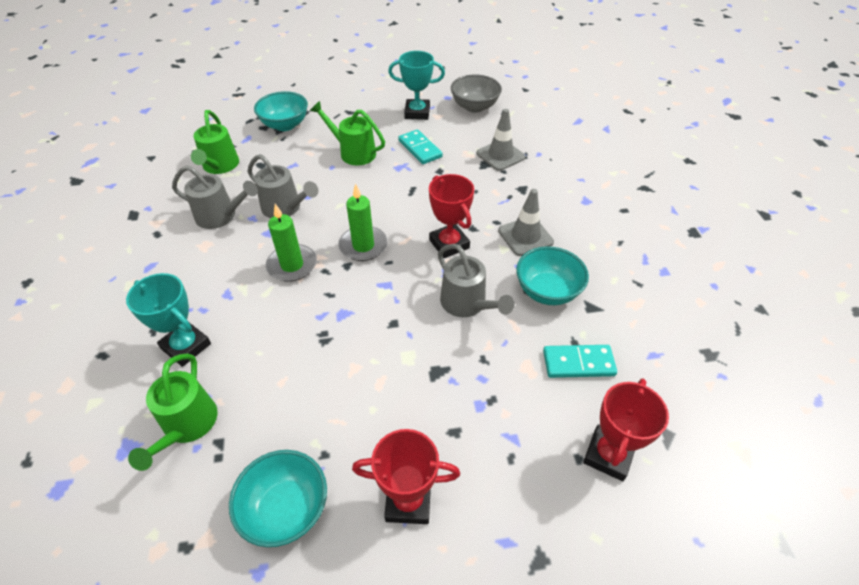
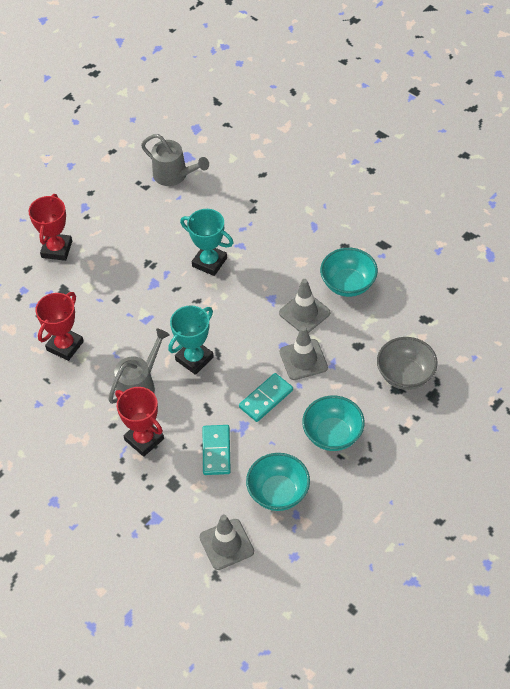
green candle: 2 -> 0
green watering can: 3 -> 0
grey traffic cone: 2 -> 3
grey watering can: 3 -> 2

